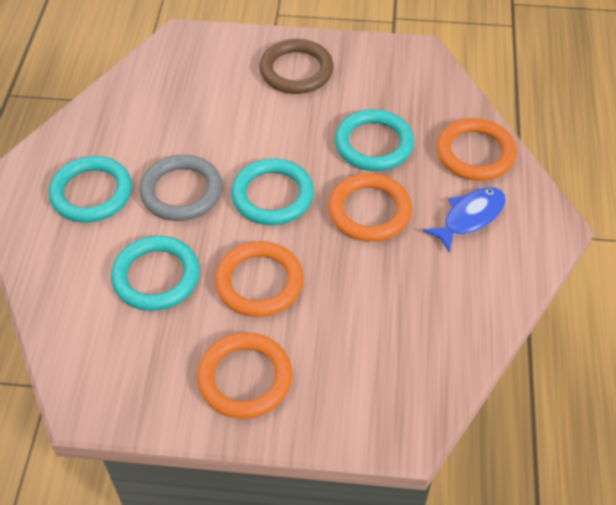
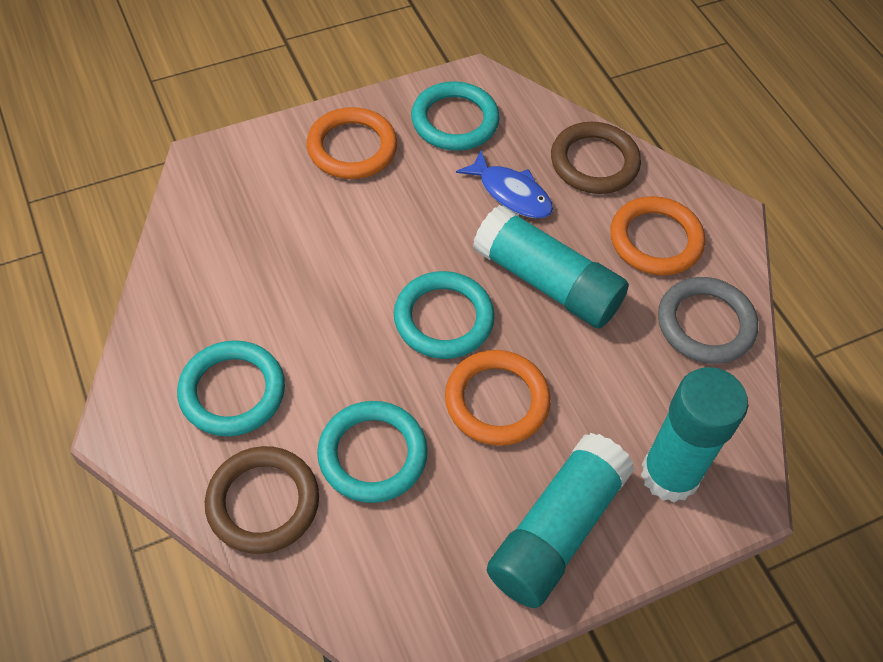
brown ring: 1 -> 2
orange ring: 4 -> 3
turquoise glue stick: 0 -> 3

